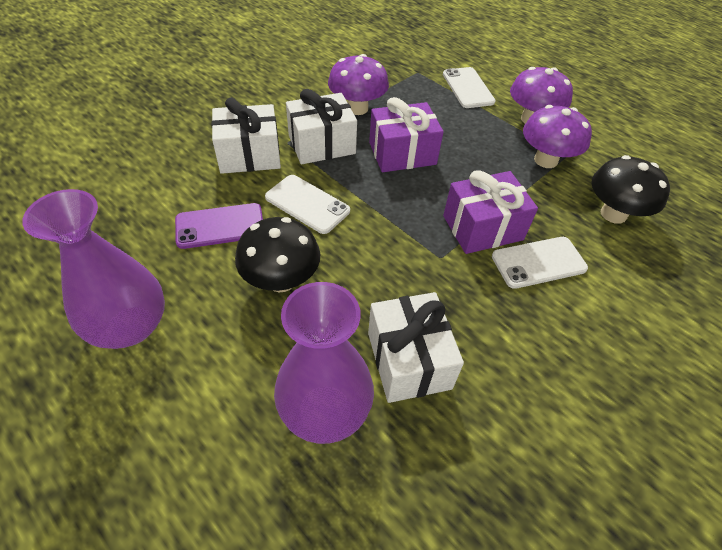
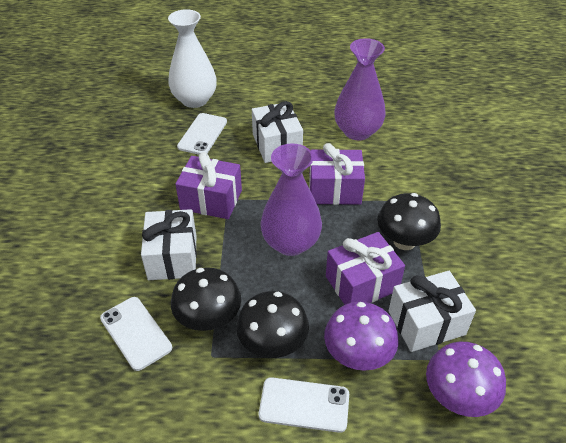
black mushroom: 2 -> 3
purple gift: 2 -> 3
purple mushroom: 3 -> 2
purple phone: 1 -> 0
white vase: 0 -> 1

